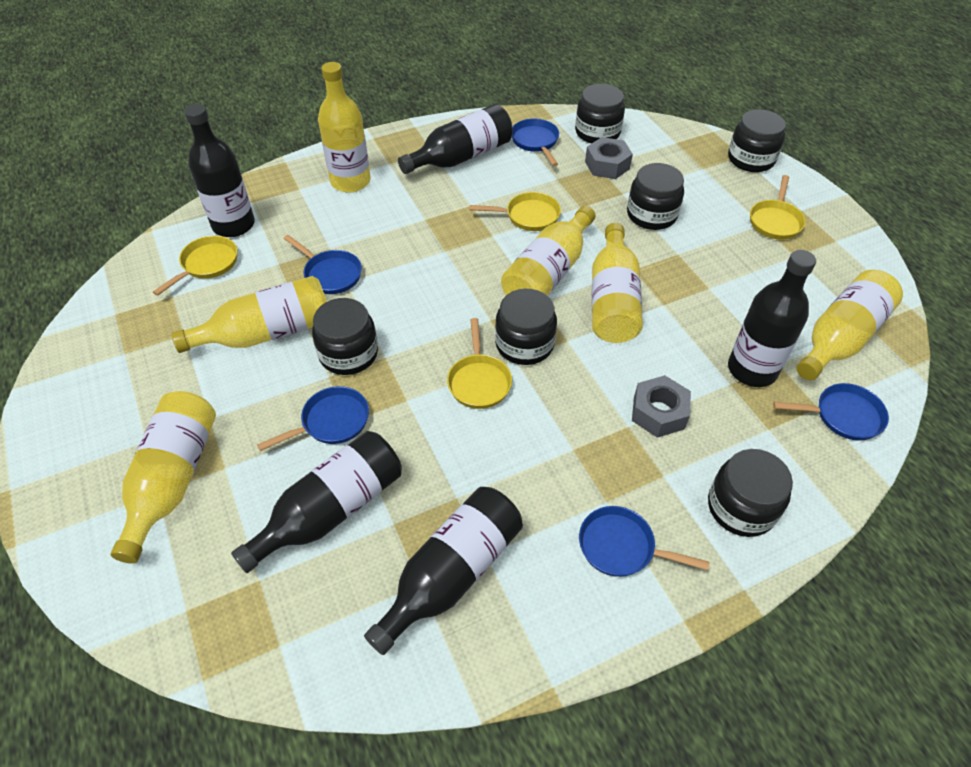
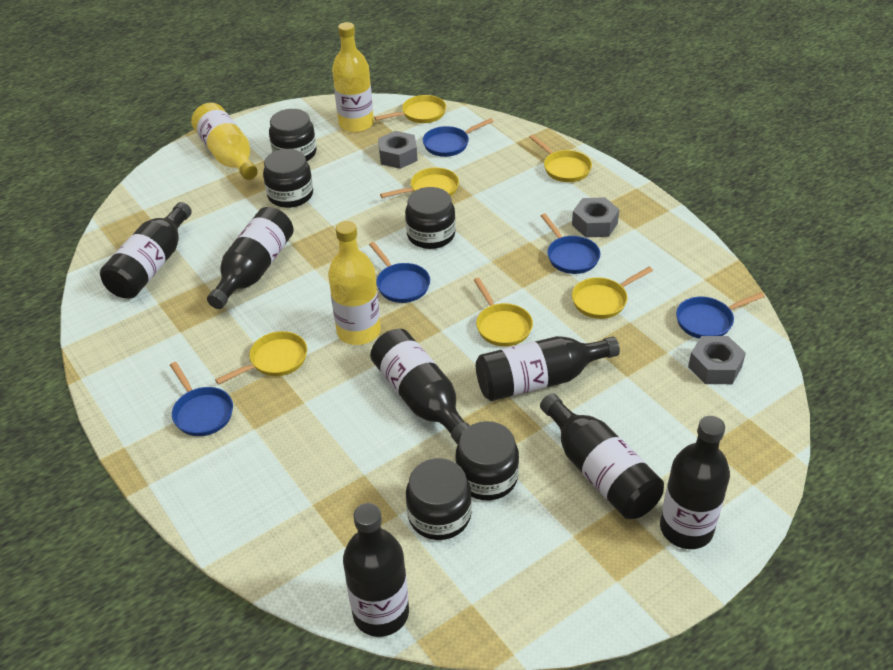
black bottle: 5 -> 7
black jar: 6 -> 5
grey nut: 2 -> 3
yellow bottle: 6 -> 3
yellow pan: 4 -> 6

